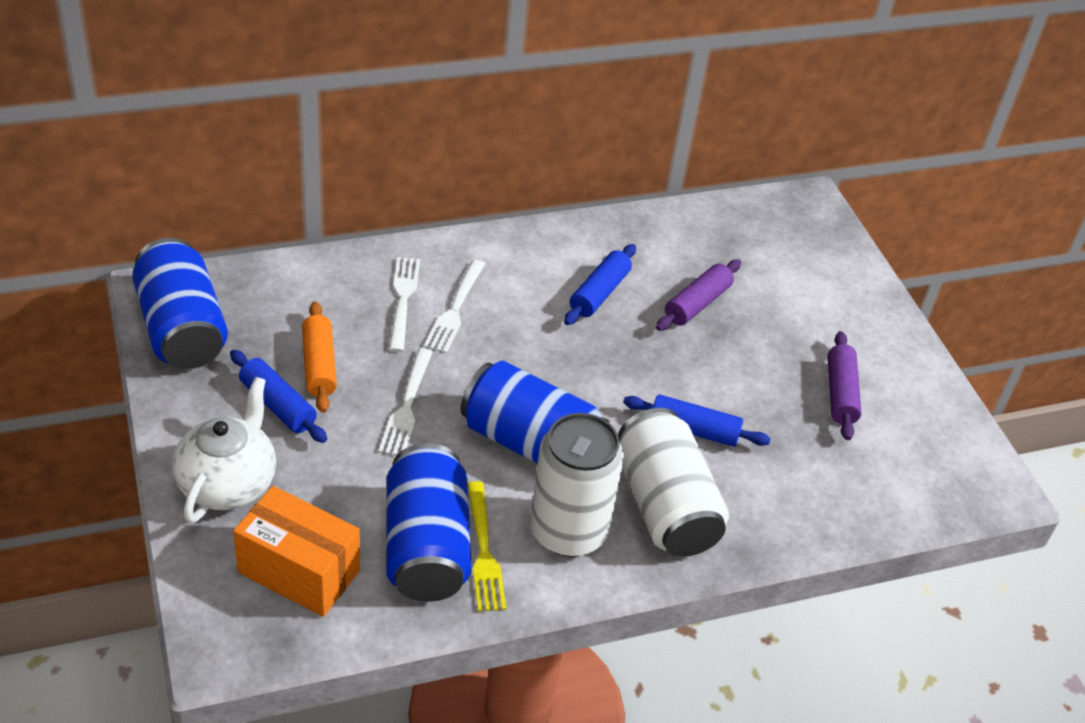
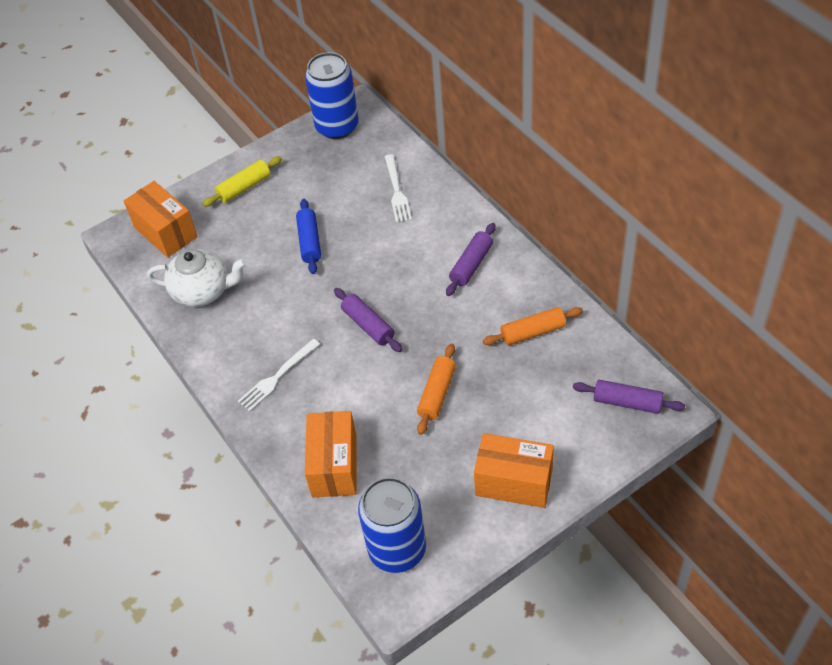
blue can: 3 -> 2
blue rolling pin: 3 -> 1
orange box: 1 -> 3
orange rolling pin: 1 -> 2
purple rolling pin: 2 -> 3
white can: 2 -> 0
white fork: 3 -> 2
yellow fork: 1 -> 0
yellow rolling pin: 0 -> 1

